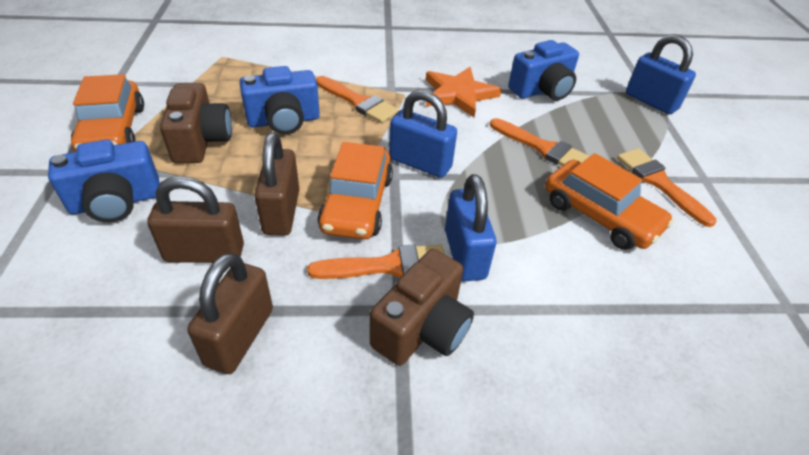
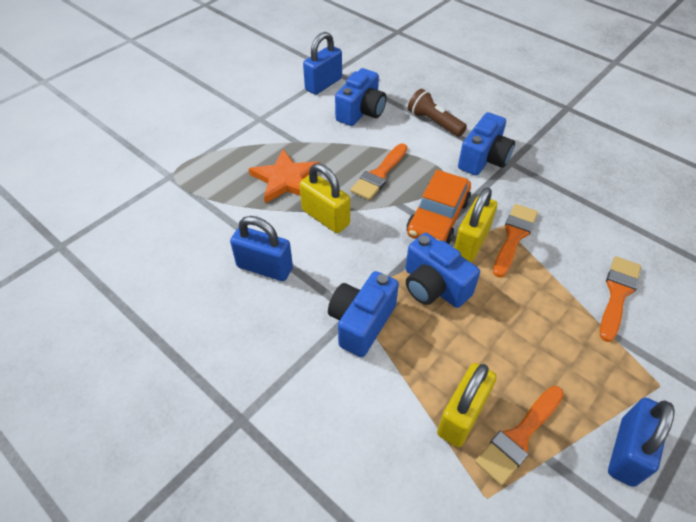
blue camera: 3 -> 4
brown camera: 2 -> 0
brown flashlight: 0 -> 1
brown padlock: 3 -> 0
orange car: 3 -> 1
yellow padlock: 0 -> 3

